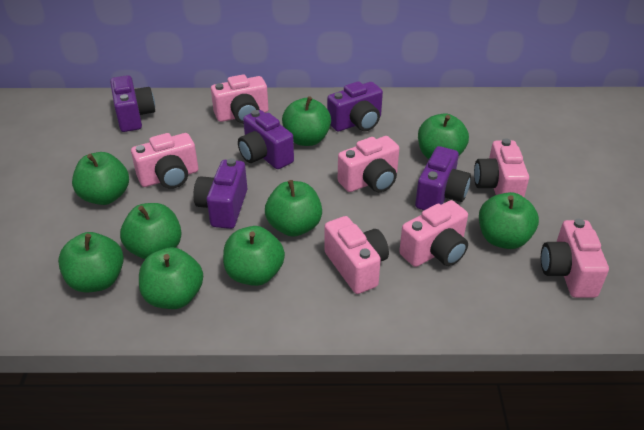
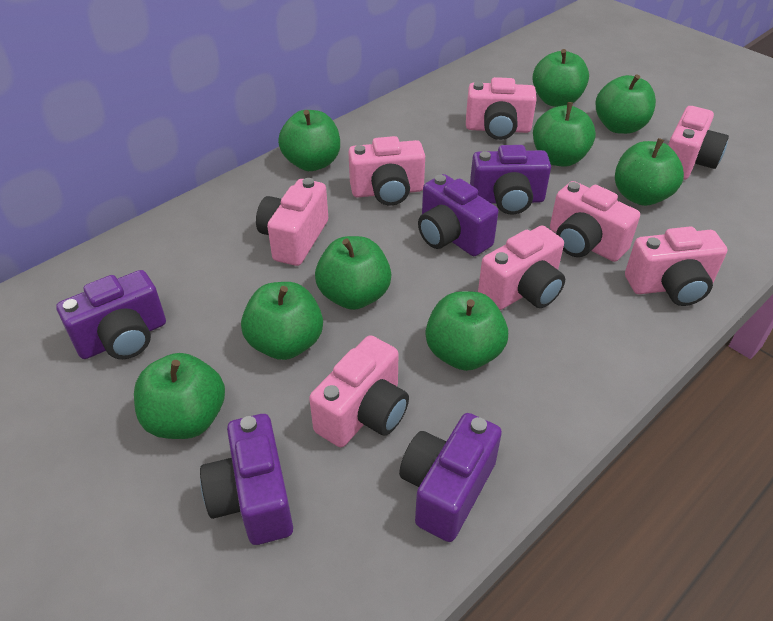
pink camera: 7 -> 8

